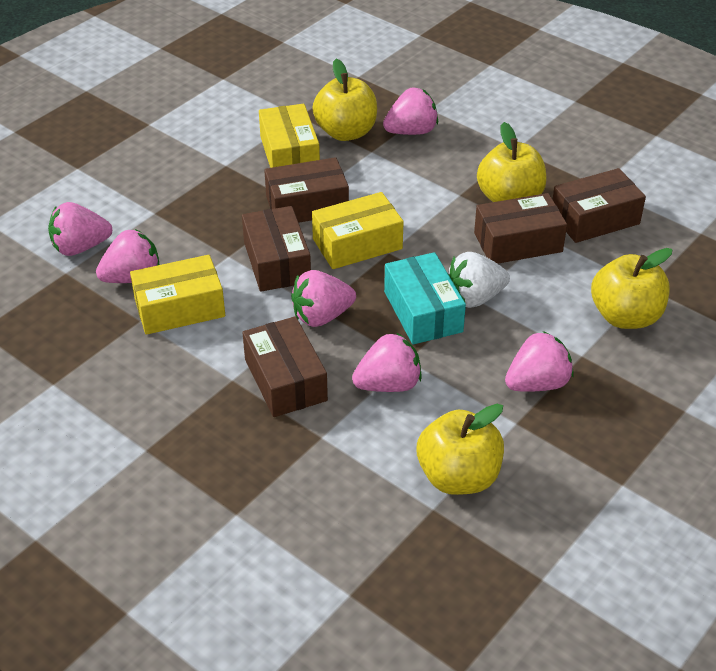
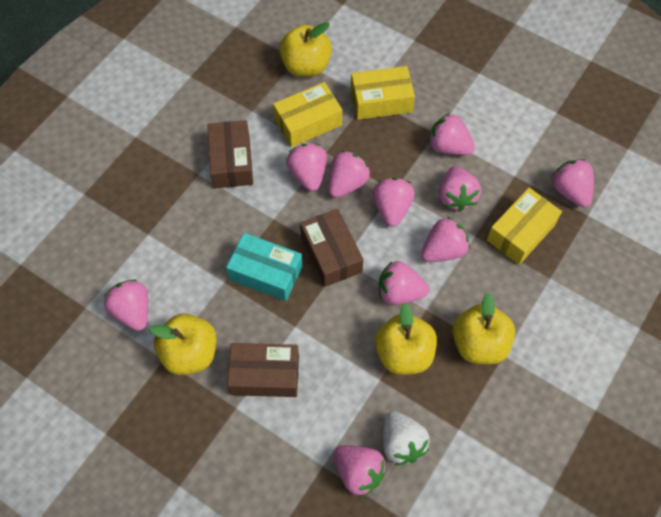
brown box: 5 -> 3
pink strawberry: 6 -> 10

